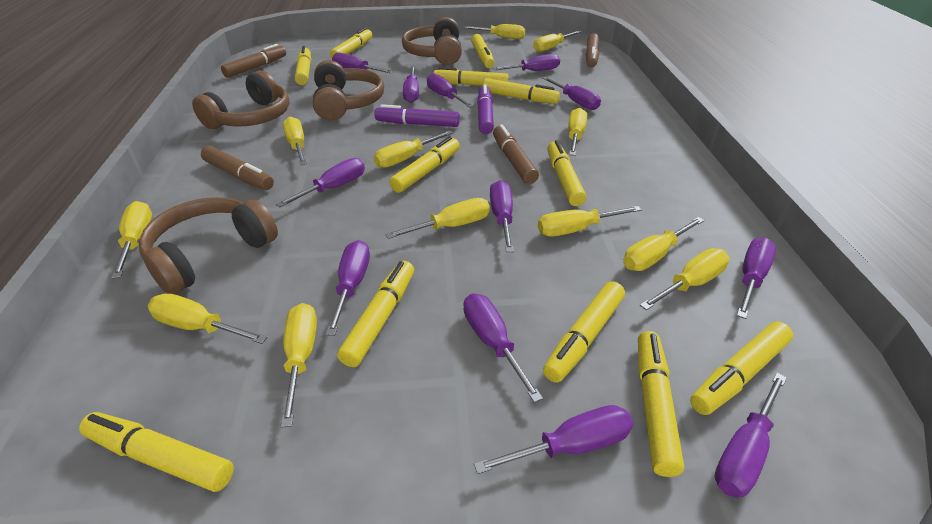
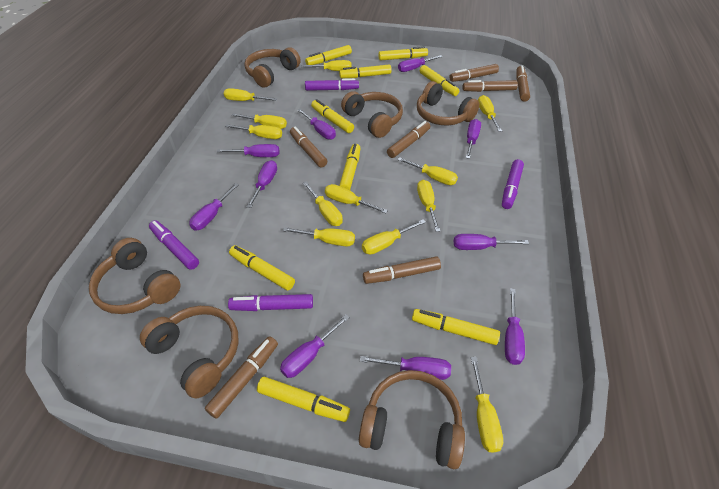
brown headphones: 4 -> 6
brown marker: 4 -> 7
purple marker: 2 -> 4
purple screwdriver: 12 -> 10
yellow marker: 12 -> 9

